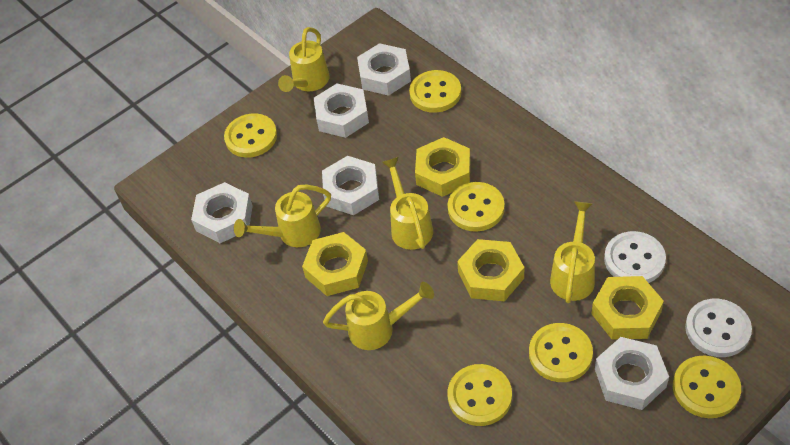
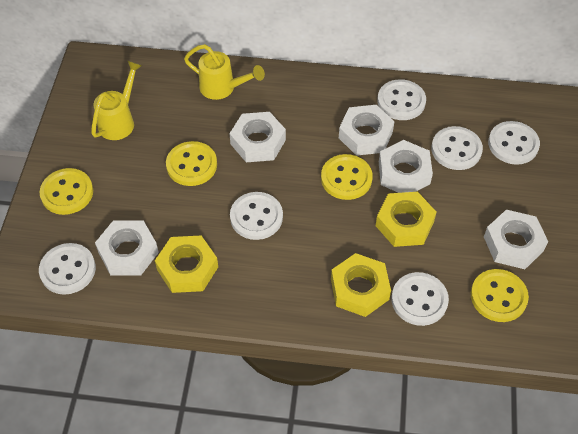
white button: 2 -> 6
yellow button: 6 -> 4
yellow nut: 4 -> 3
yellow watering can: 5 -> 2

